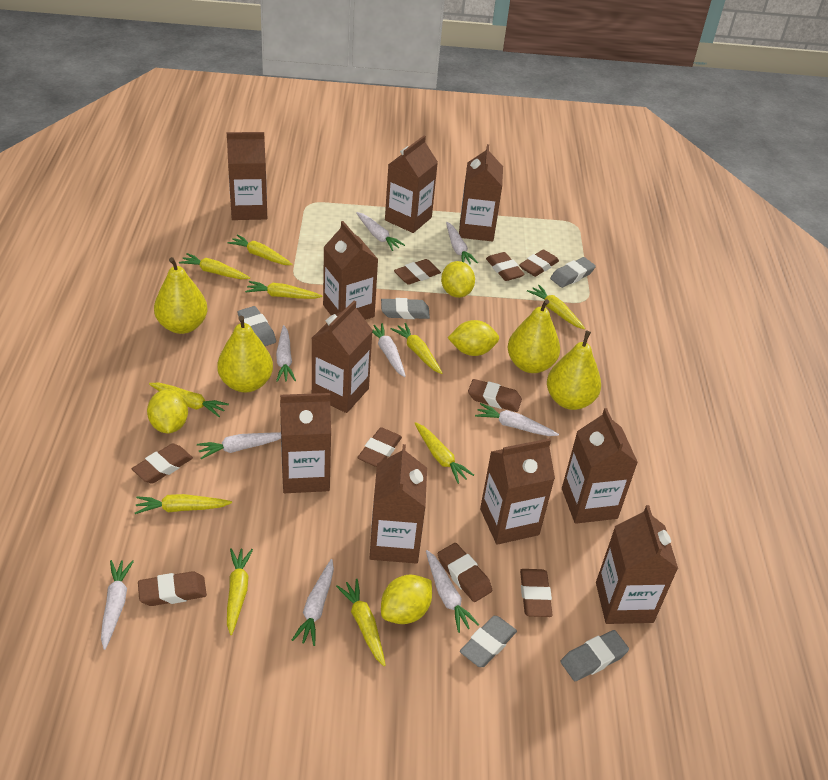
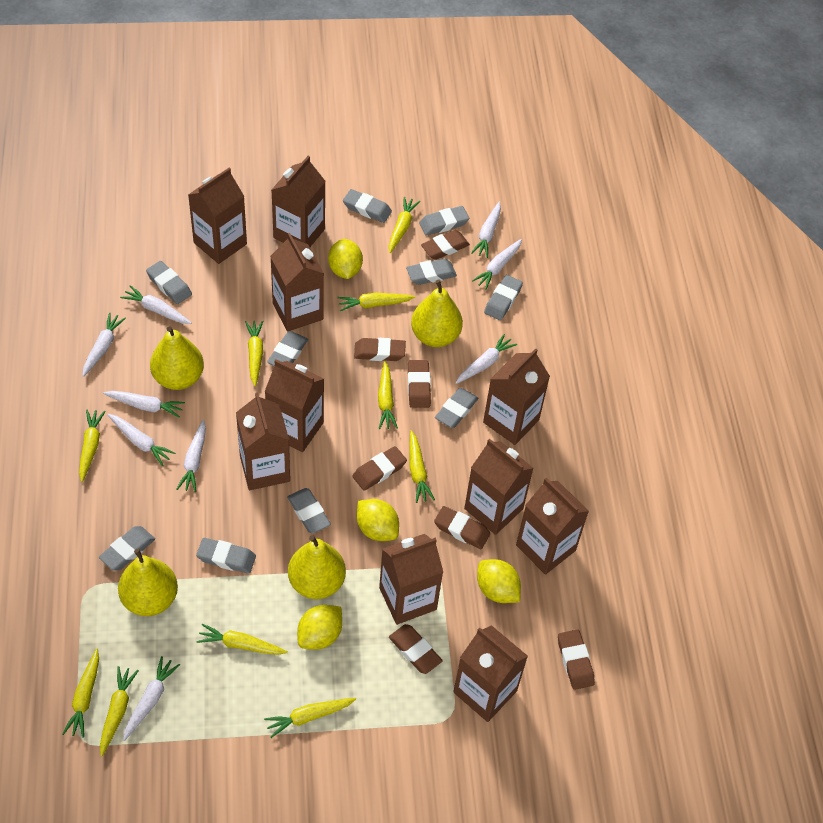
brown eraser: 9 -> 7
grey eraser: 5 -> 10

